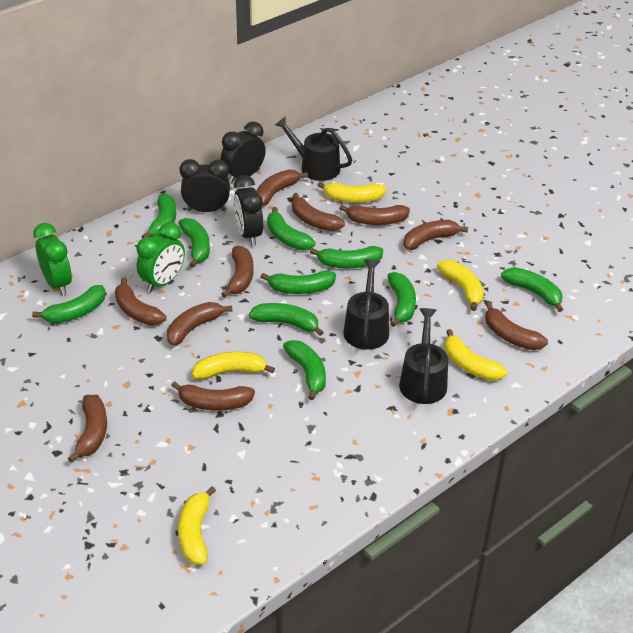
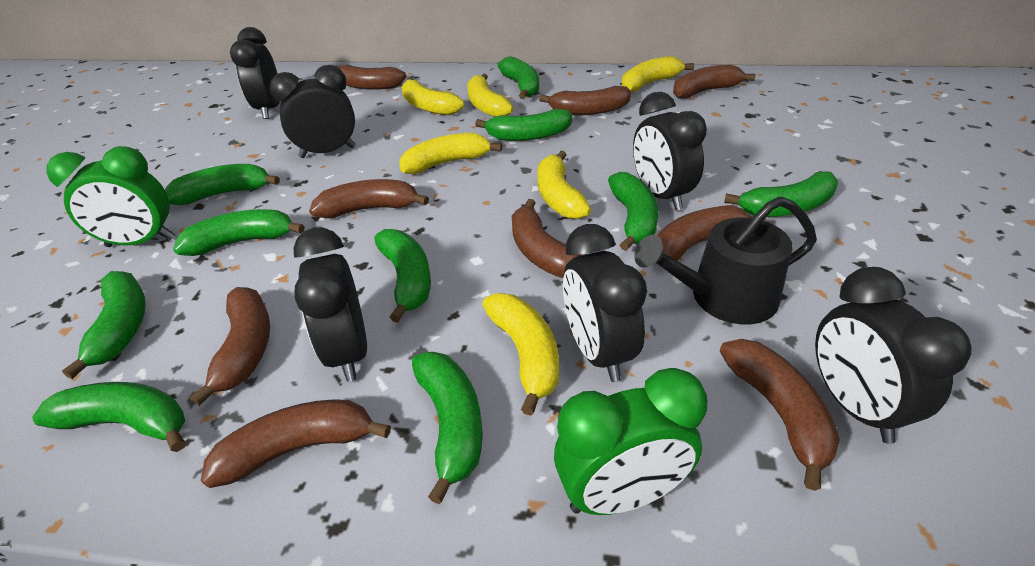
black clock: 3 -> 6
black watering can: 3 -> 1
brown banana: 10 -> 9
yellow banana: 5 -> 6

